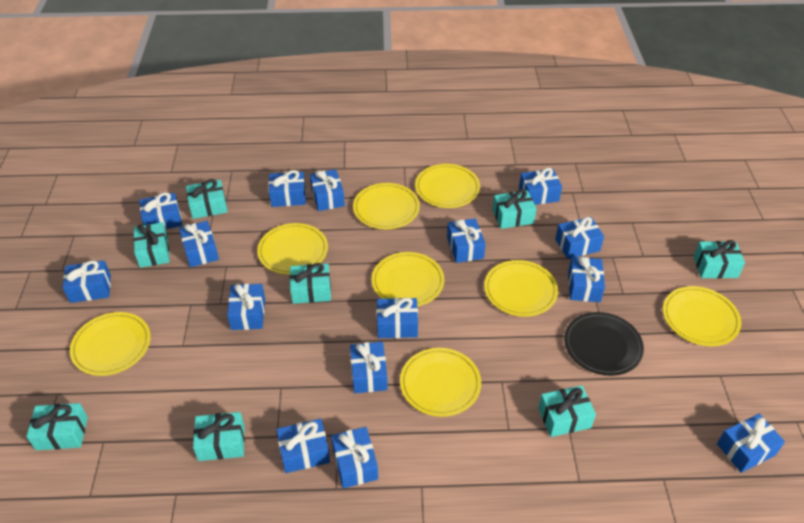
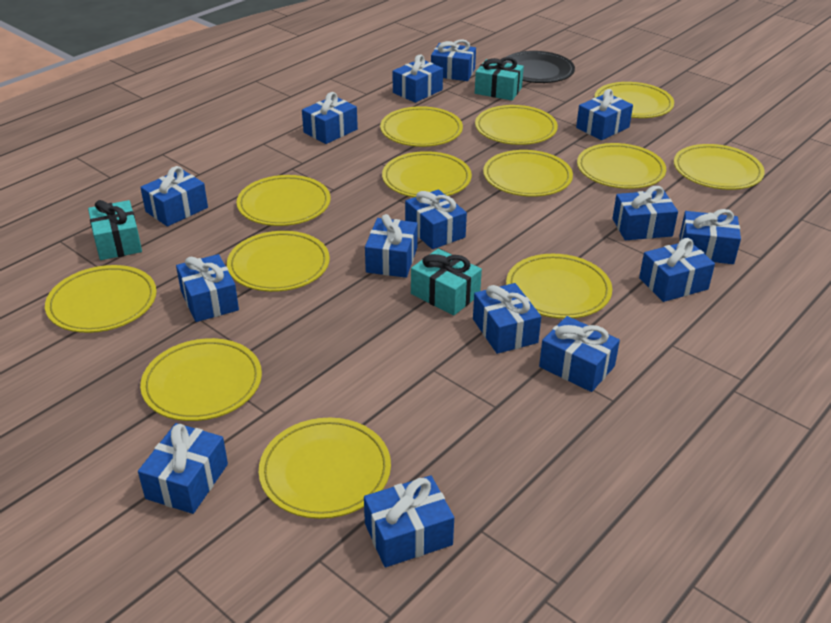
turquoise gift: 8 -> 3
yellow plate: 8 -> 13

